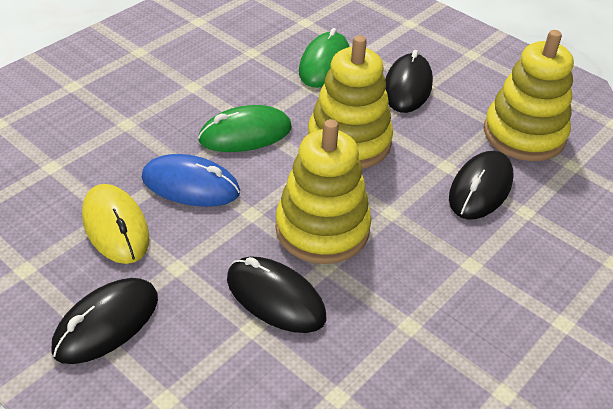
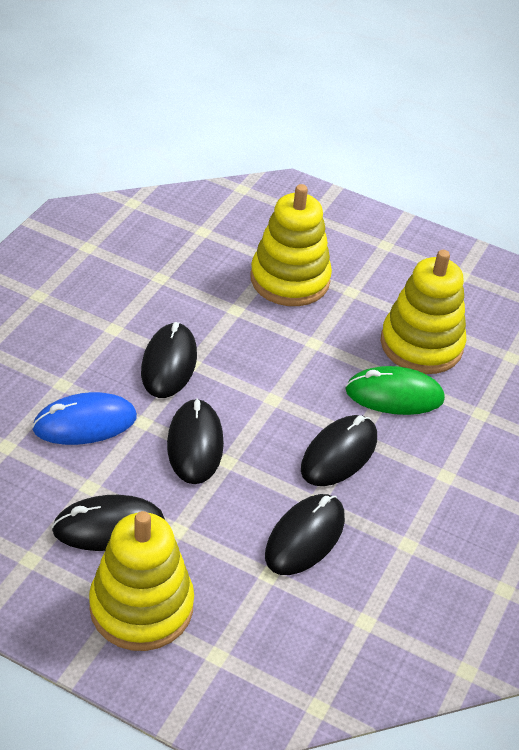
black mouse: 4 -> 5
green mouse: 2 -> 1
yellow mouse: 1 -> 0

